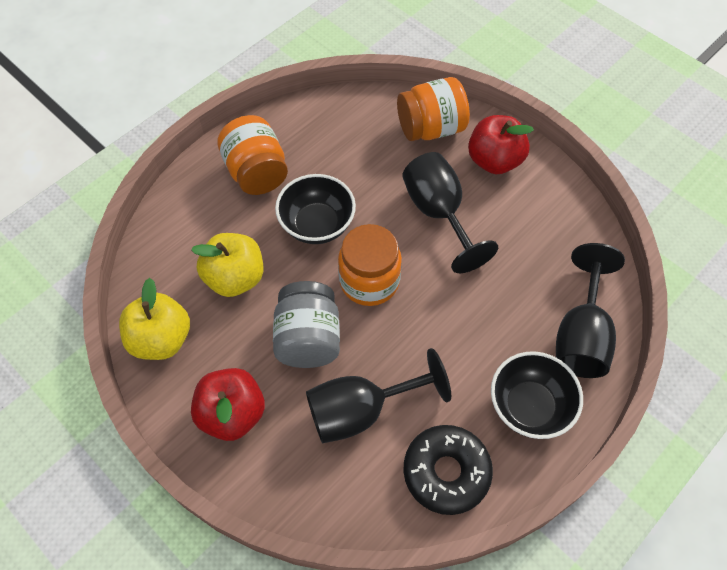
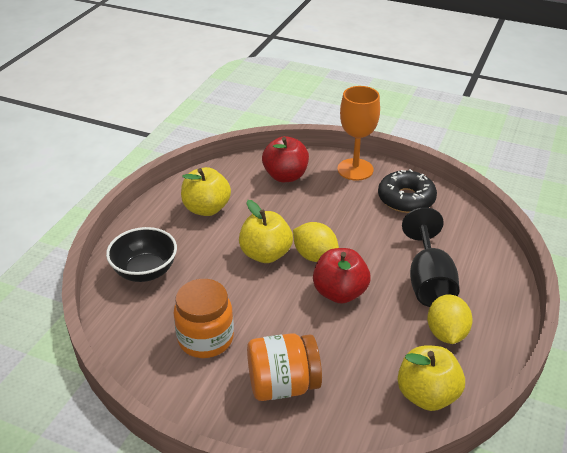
black bowl: 2 -> 1
black goblet: 3 -> 1
grey jar: 1 -> 0
orange goblet: 0 -> 1
orange jar: 3 -> 2
yellow apple: 2 -> 3
yellow lemon: 0 -> 2

